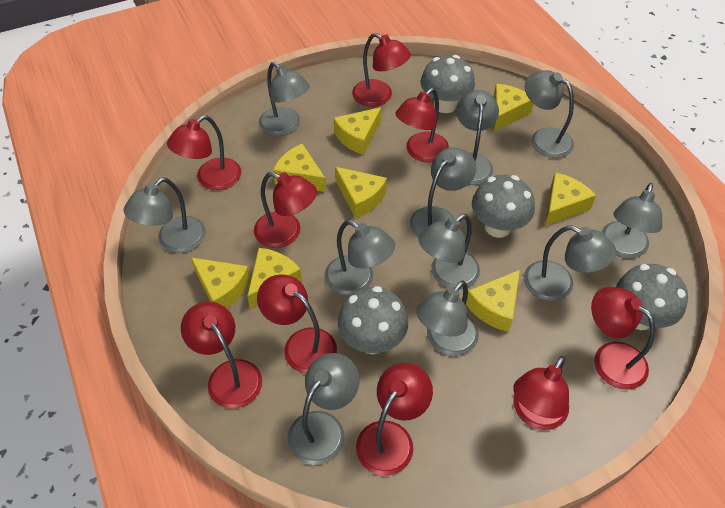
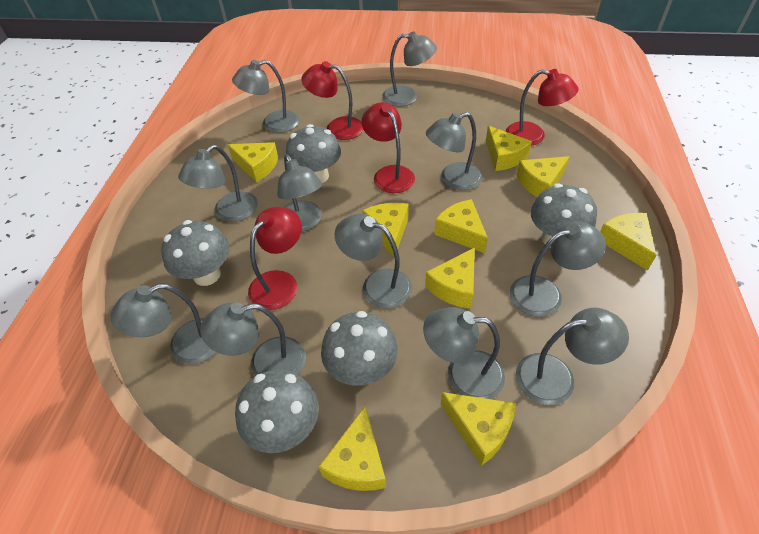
grey mushroom: 4 -> 5
red lamp: 9 -> 4
yellow cheese: 8 -> 9

